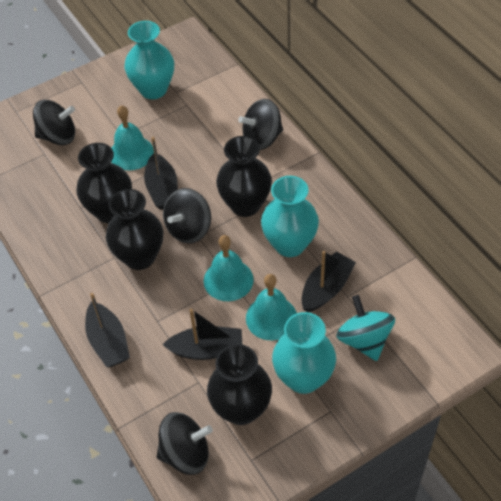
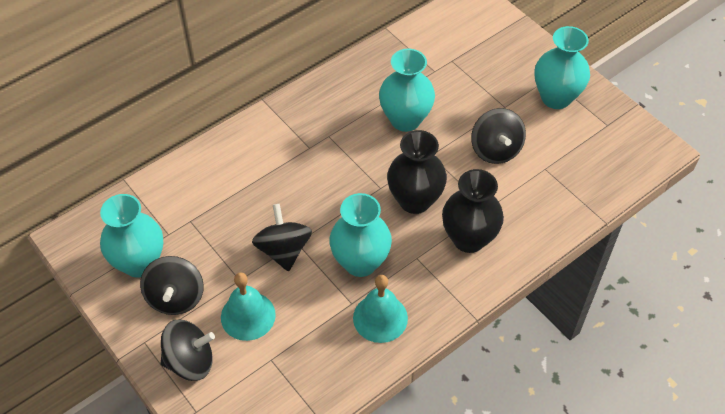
black boat: 4 -> 0
black vase: 4 -> 2
turquoise bell: 3 -> 2
turquoise spinning top: 1 -> 0
turquoise vase: 3 -> 4

